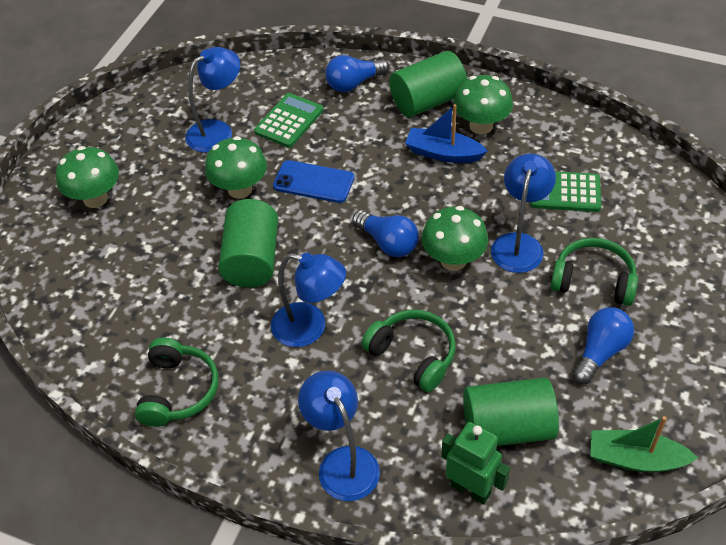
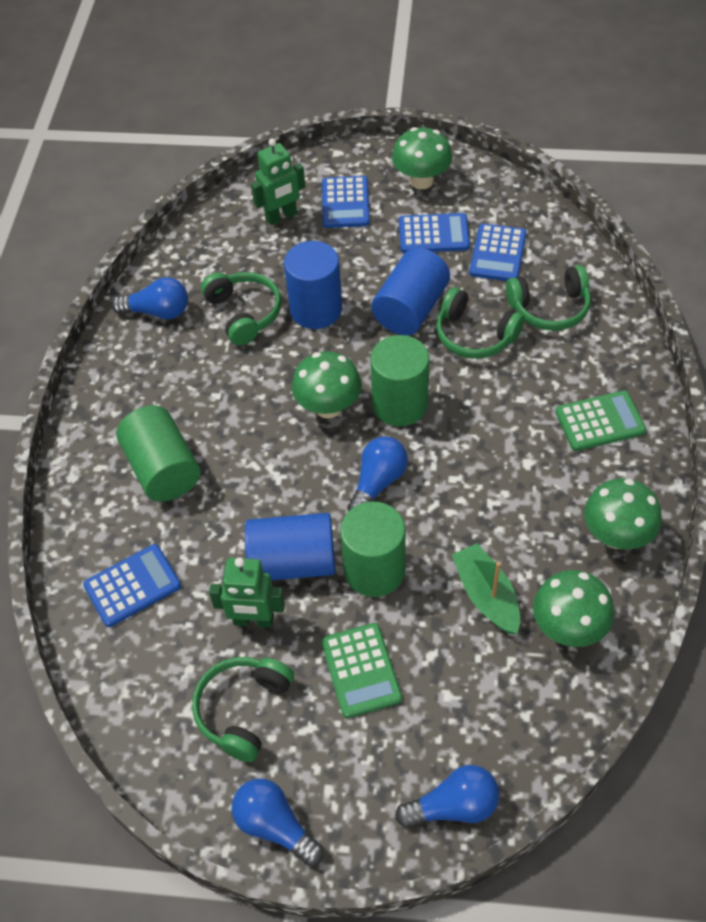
blue boat: 1 -> 0
blue calculator: 0 -> 4
blue cylinder: 0 -> 3
blue lamp: 4 -> 0
blue light bulb: 3 -> 4
blue phone: 1 -> 0
green headphones: 3 -> 4
green robot: 1 -> 2

